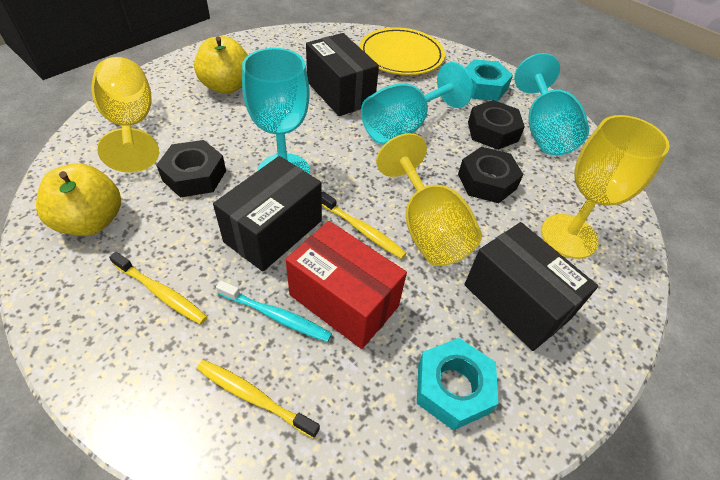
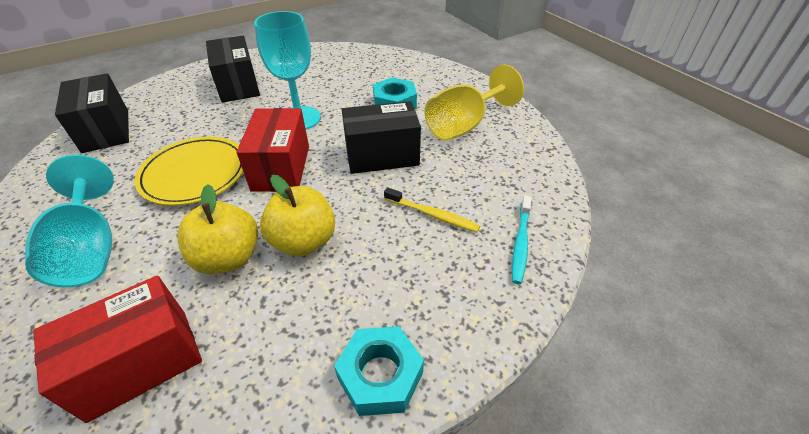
black nut: 3 -> 0
red box: 1 -> 2
turquoise goblet: 3 -> 2
yellow goblet: 3 -> 1
yellow toothbrush: 3 -> 1

